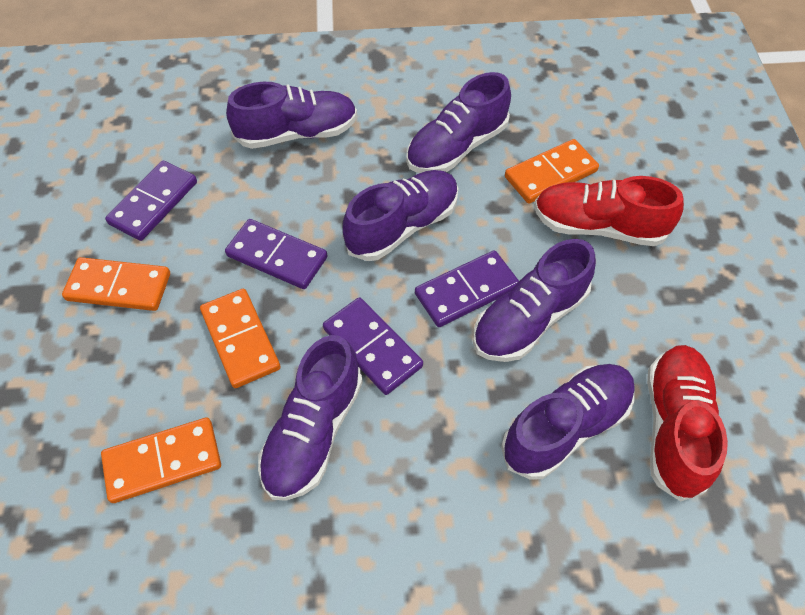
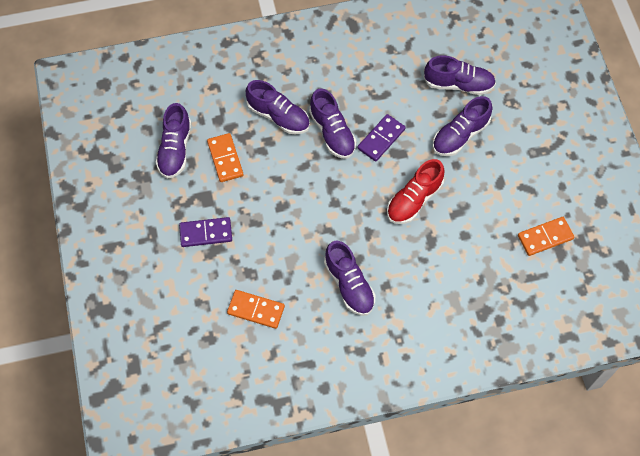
orange domino: 4 -> 3
purple domino: 4 -> 2
red shoe: 2 -> 1

